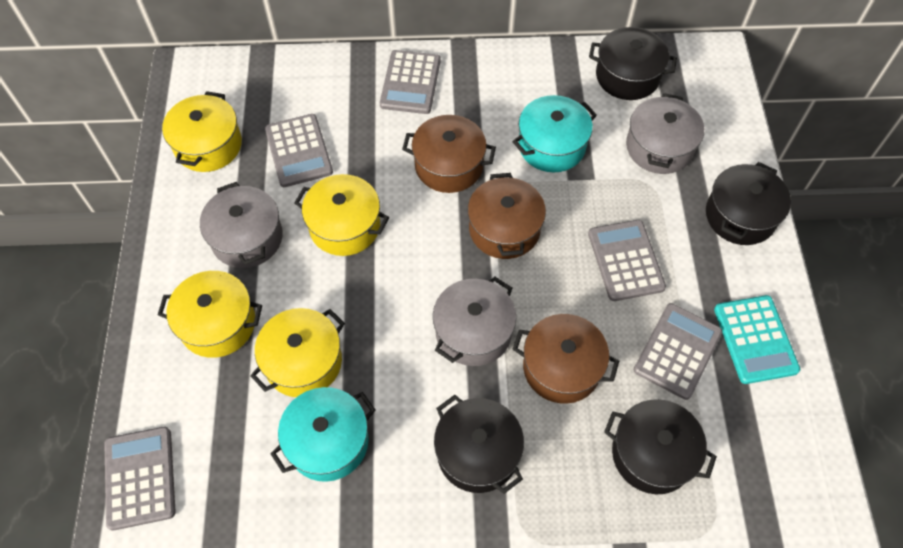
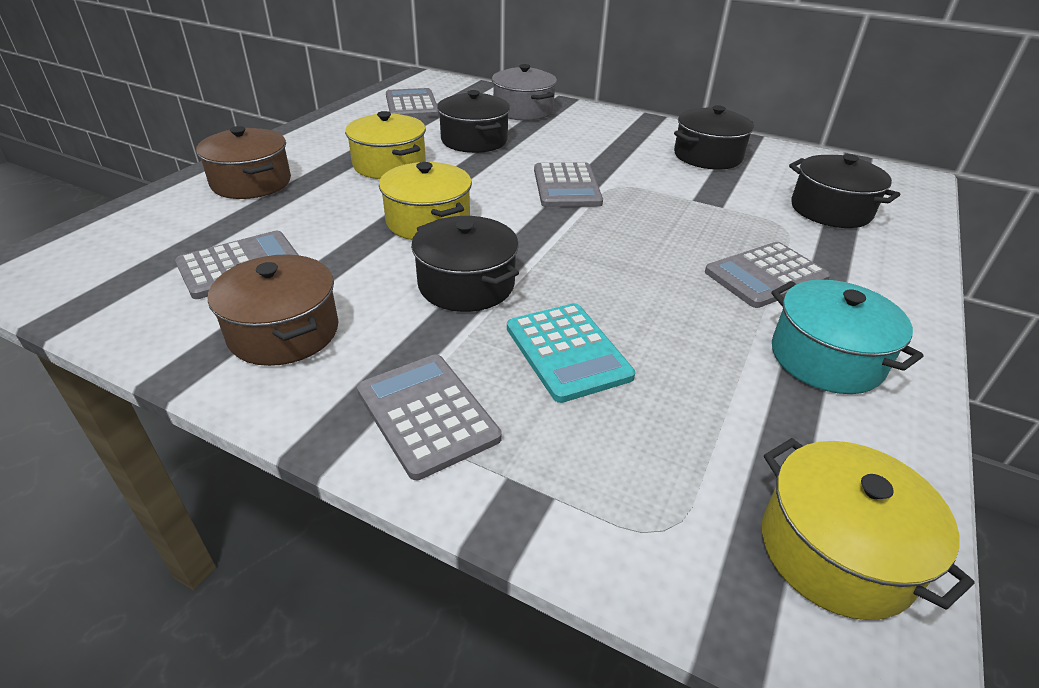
brown pot: 3 -> 2
grey pot: 3 -> 1
turquoise pot: 2 -> 1
yellow pot: 4 -> 3

